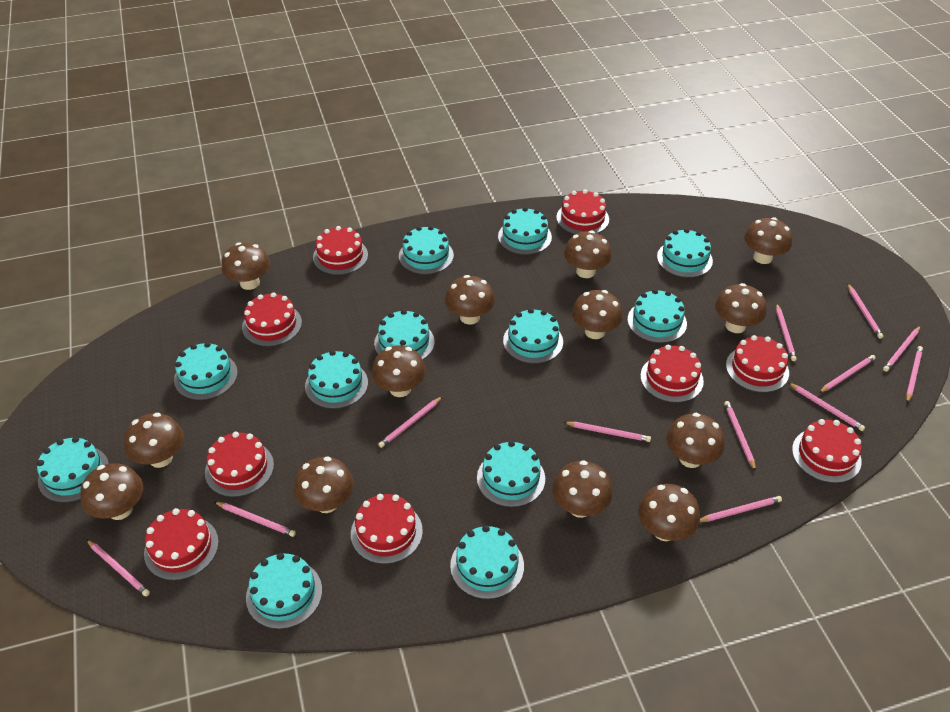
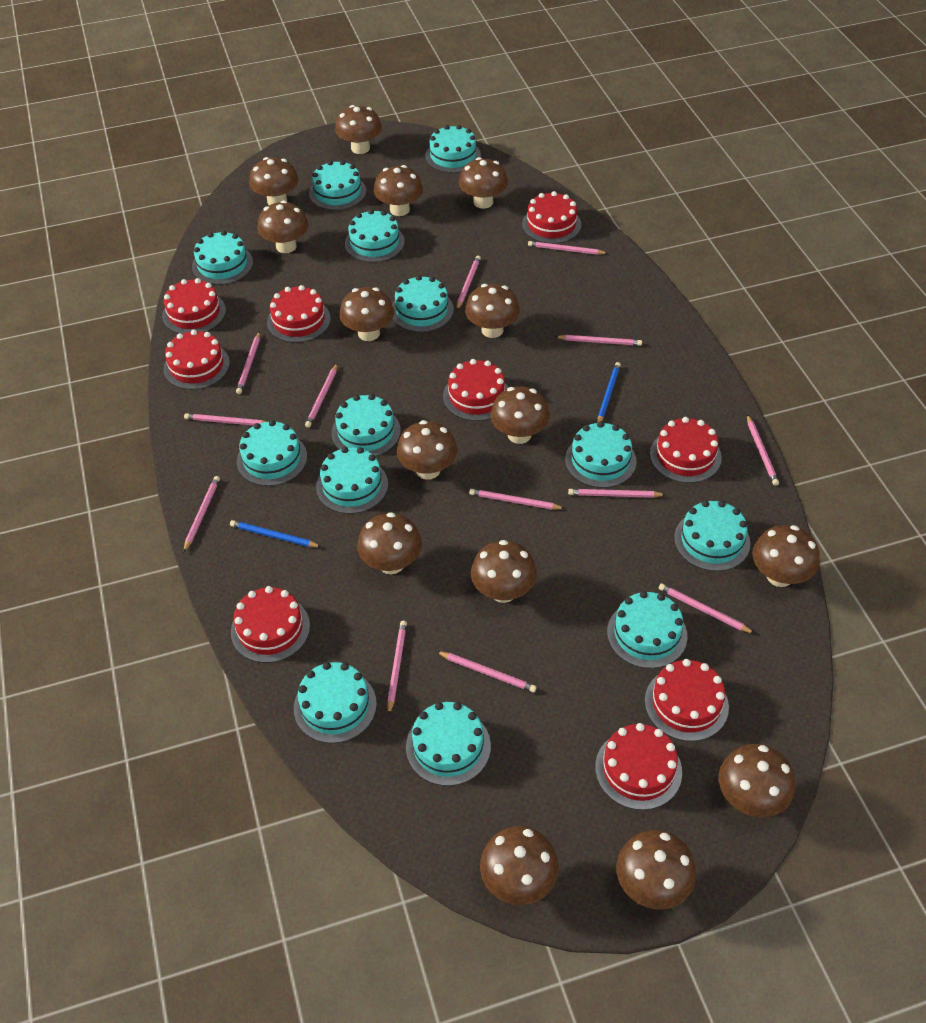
blue pencil: 0 -> 2
brown mushroom: 13 -> 15
pink pencil: 12 -> 13
turquoise cake: 12 -> 13

